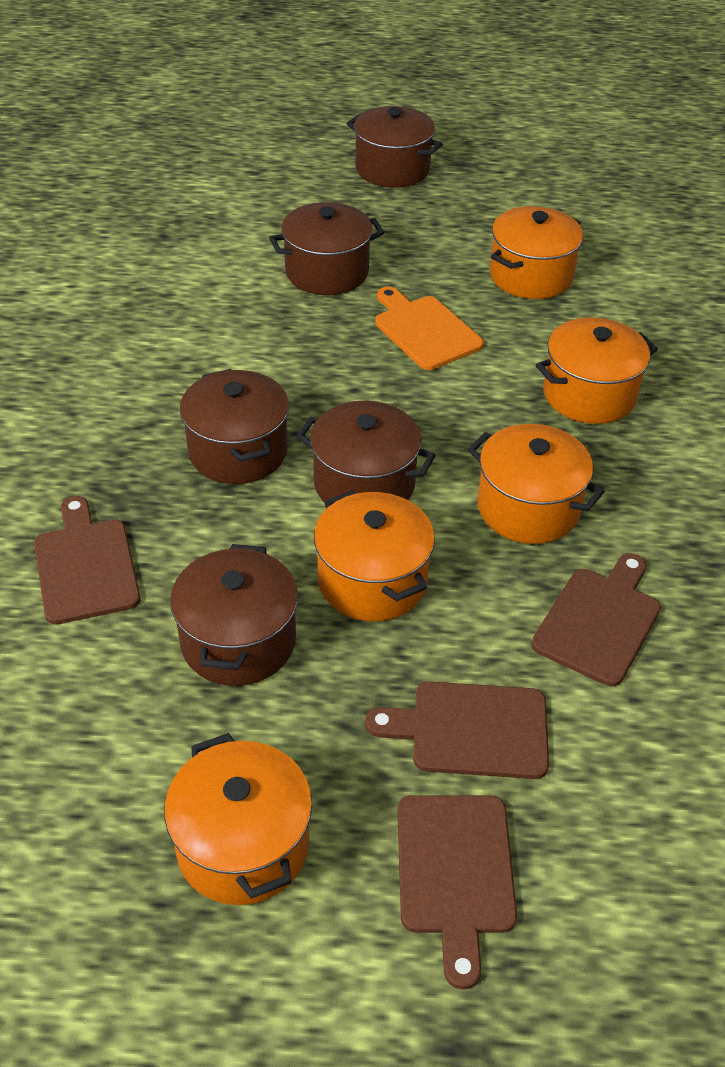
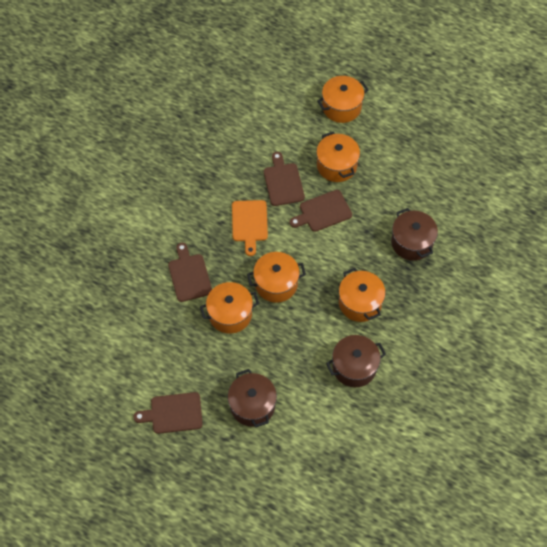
brown pot: 5 -> 3

